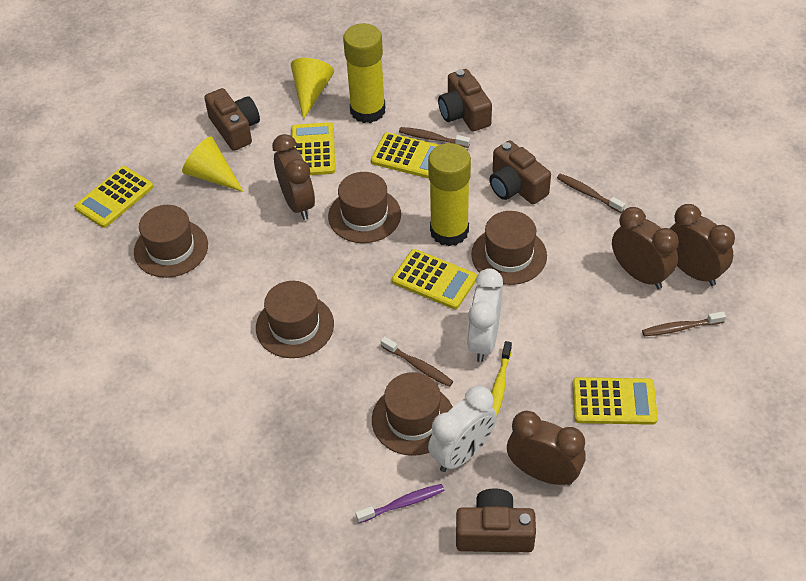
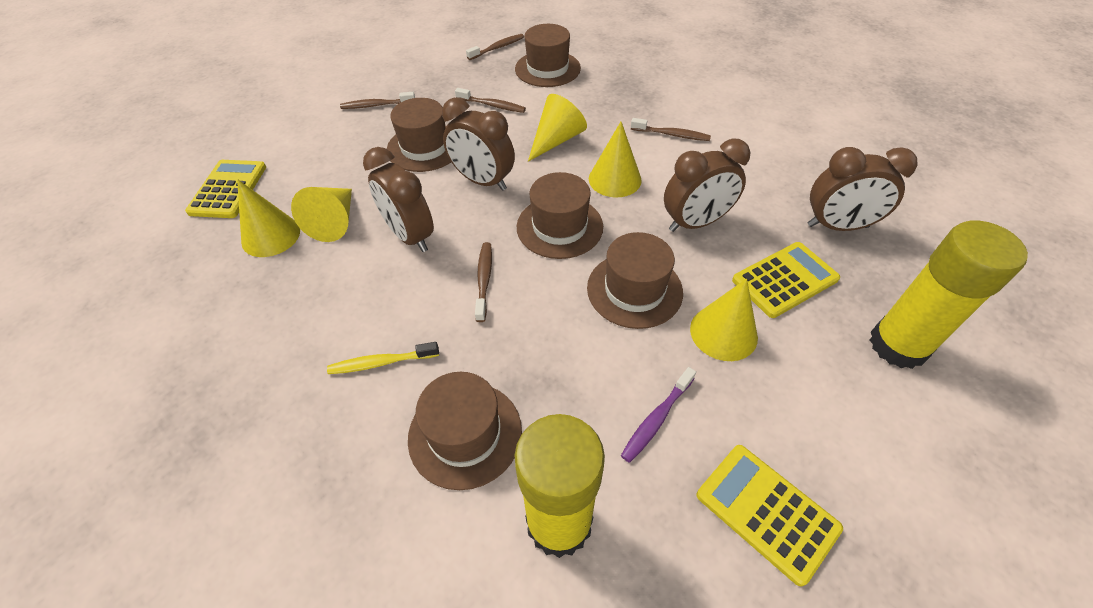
brown camera: 4 -> 0
brown toothbrush: 4 -> 5
white clock: 2 -> 0
yellow calculator: 5 -> 3
yellow cone: 2 -> 5

